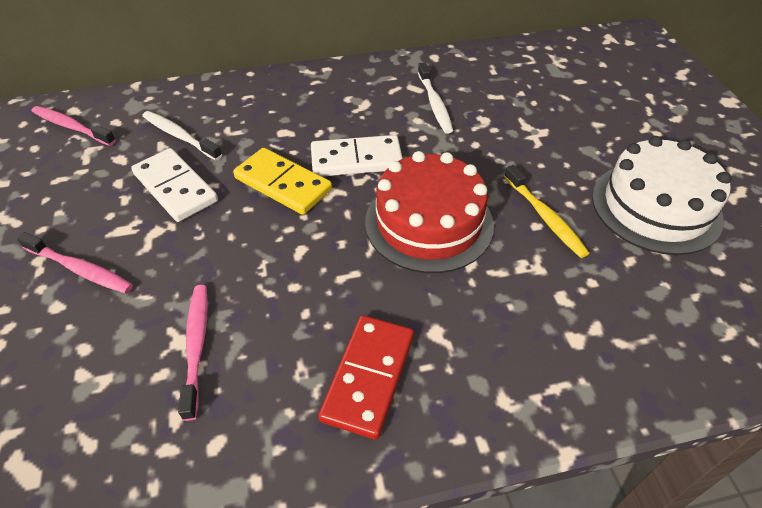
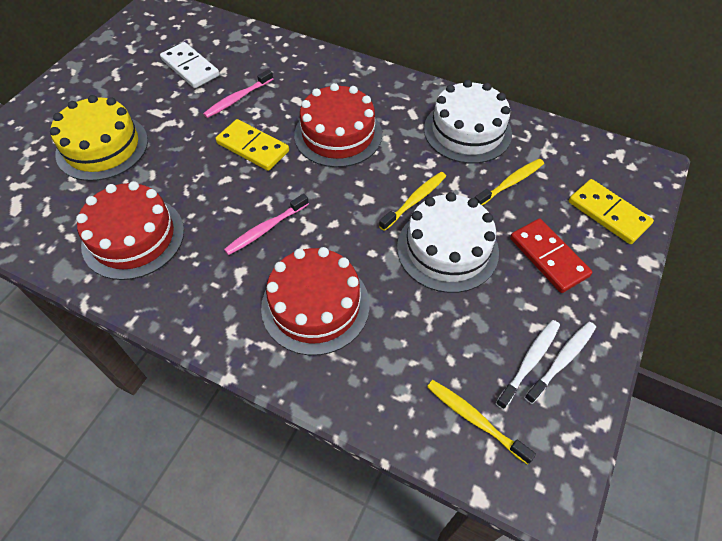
pink toothbrush: 3 -> 2
red cake: 1 -> 3
white cake: 1 -> 2
white domino: 2 -> 1
yellow cake: 0 -> 1
yellow domino: 1 -> 2
yellow toothbrush: 1 -> 3

